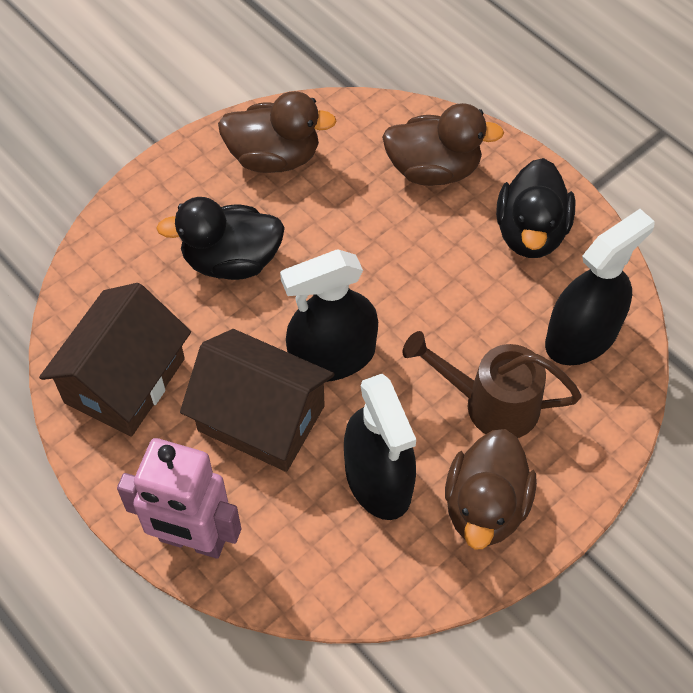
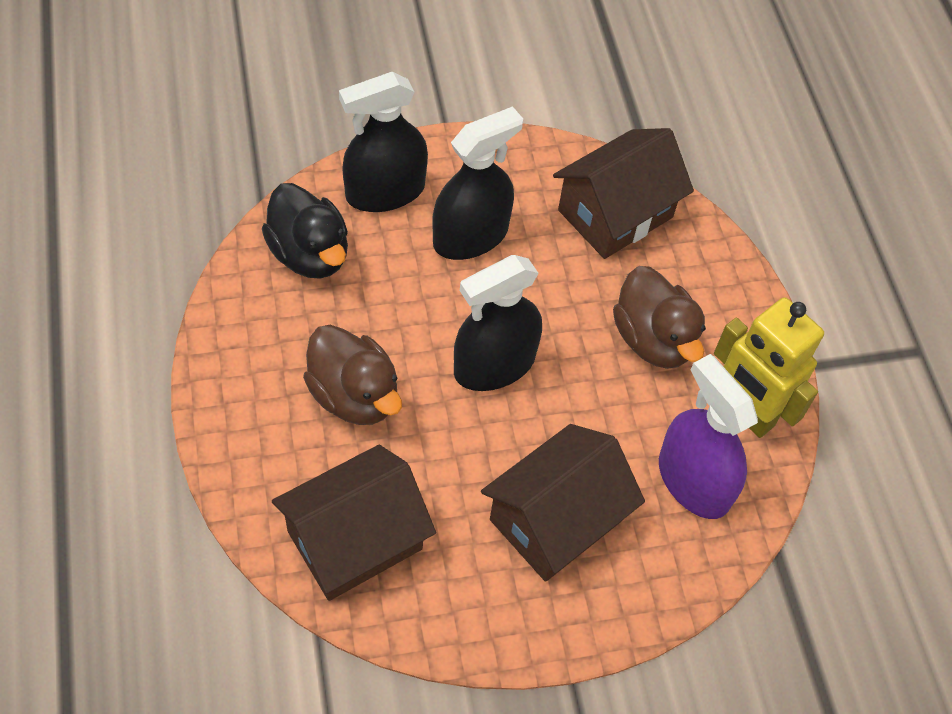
black duck: 2 -> 1
brown duck: 3 -> 2
brown house: 2 -> 3
brown watering can: 1 -> 0
pink robot: 1 -> 0
purple spray bottle: 0 -> 1
yellow robot: 0 -> 1

